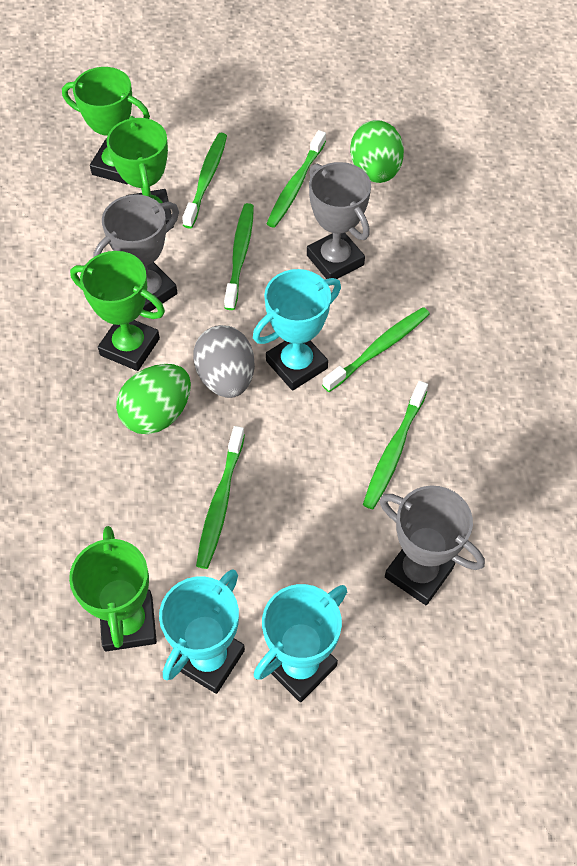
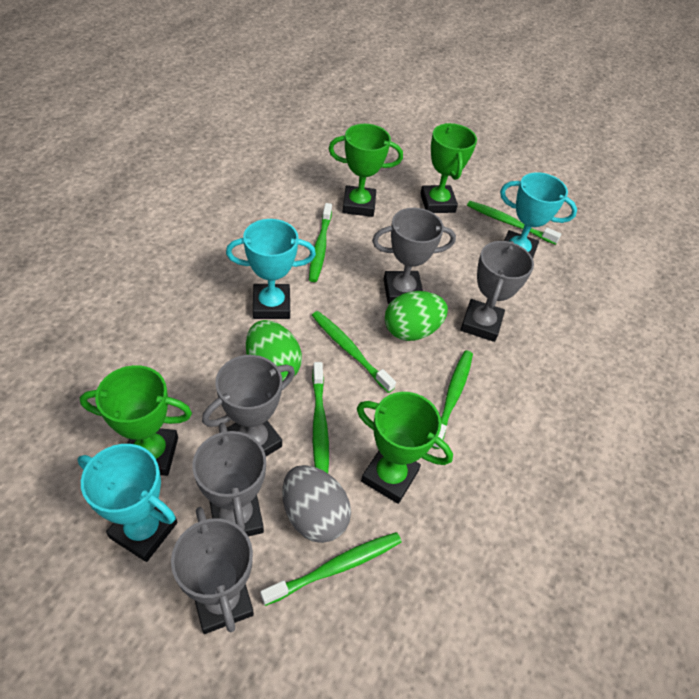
grey trophy: 3 -> 5

